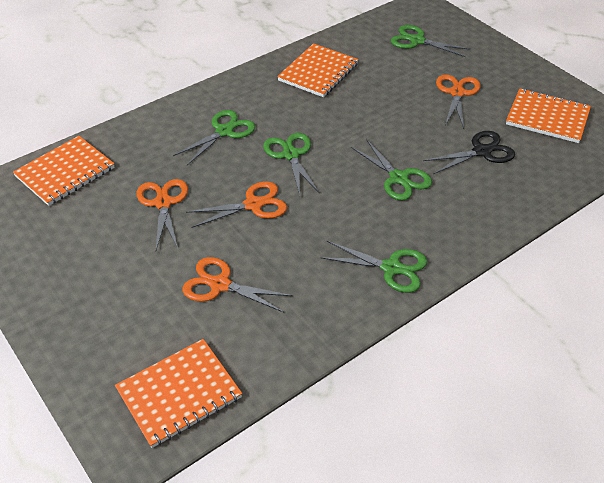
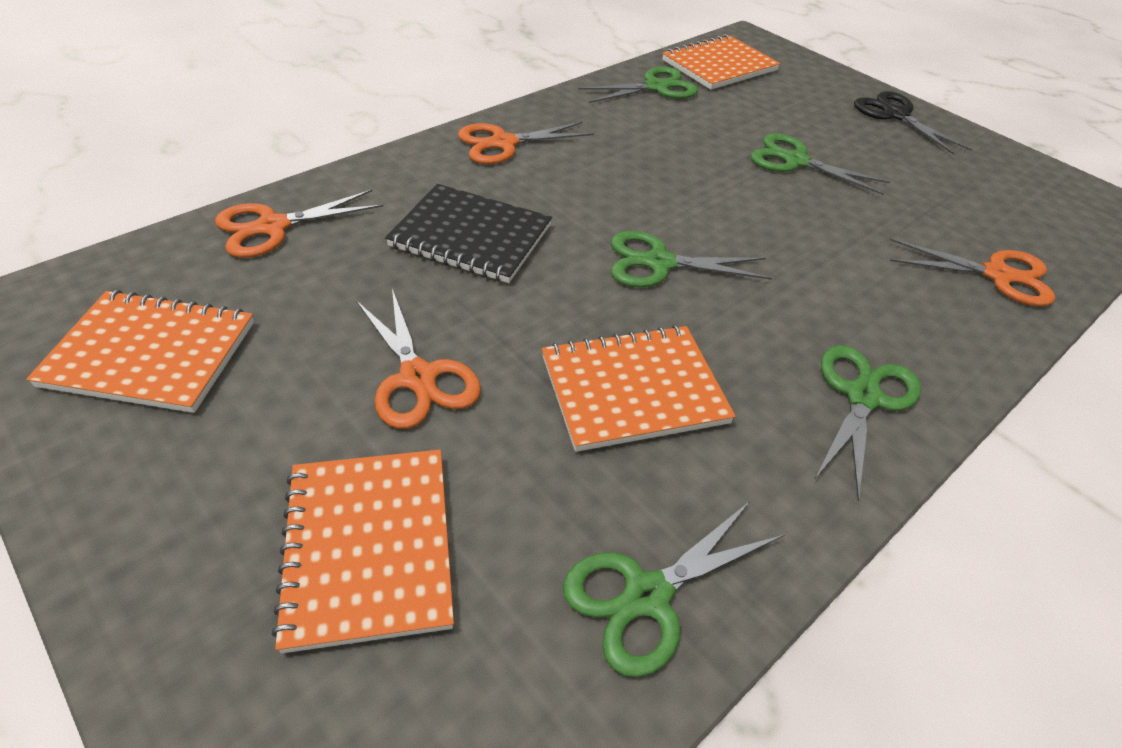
black notebook: 0 -> 1

